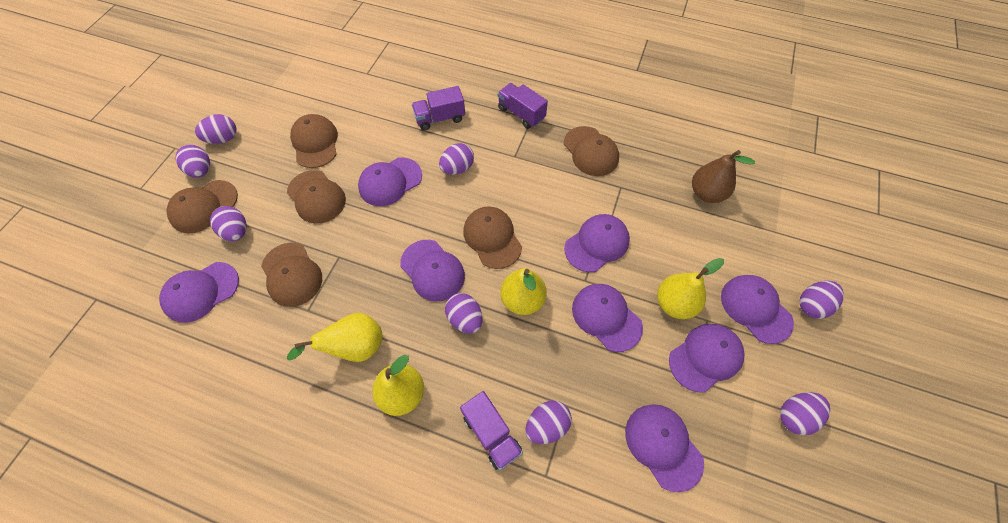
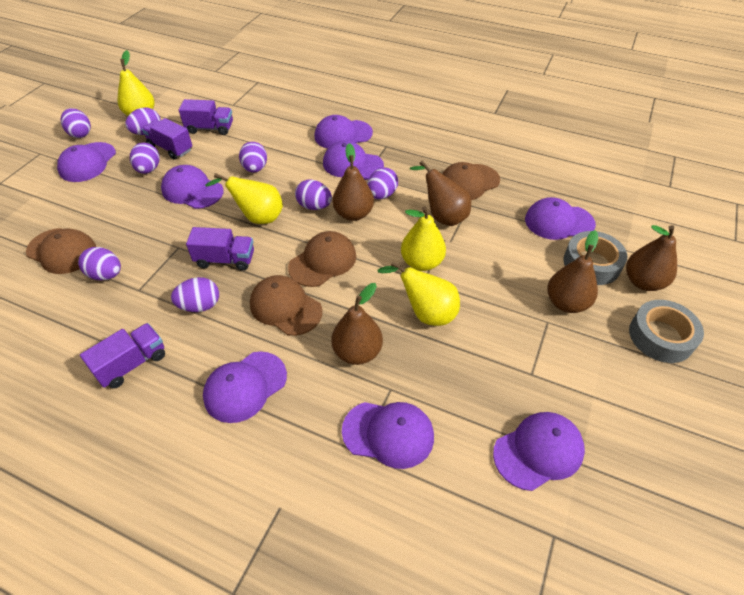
brown cap: 6 -> 4
brown pear: 1 -> 5
grey tape: 0 -> 2
purple truck: 3 -> 4

